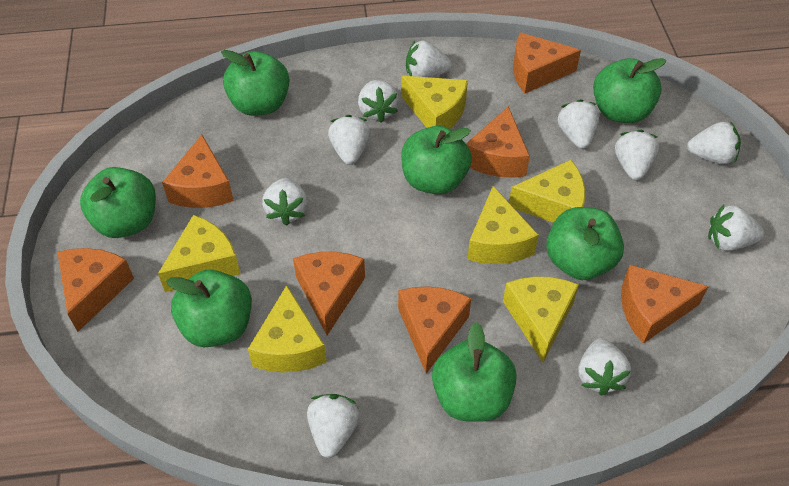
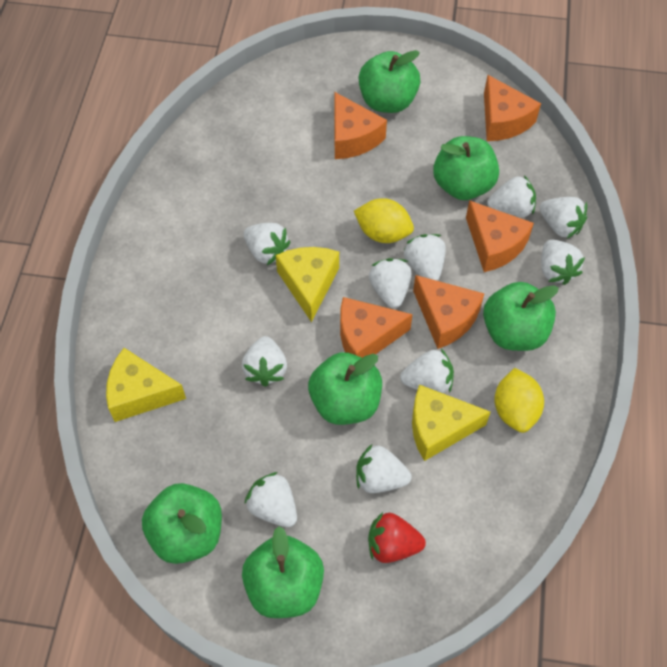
green apple: 7 -> 6
orange cheese: 7 -> 5
red strawberry: 0 -> 1
yellow cheese: 6 -> 3
yellow lemon: 0 -> 2

